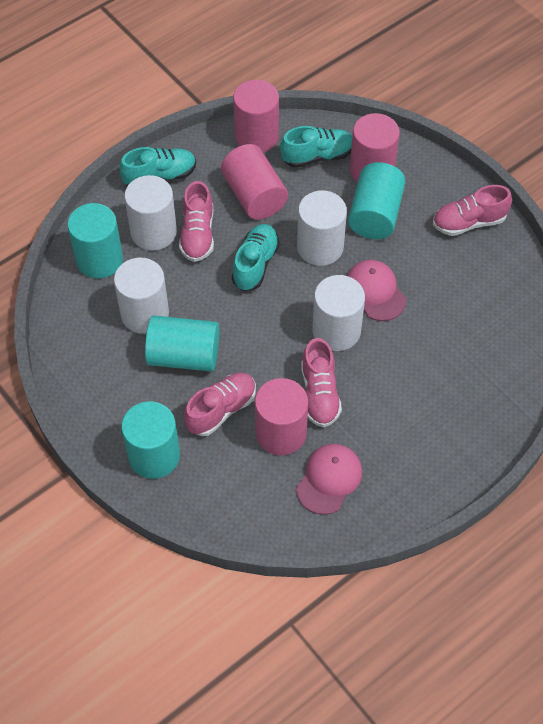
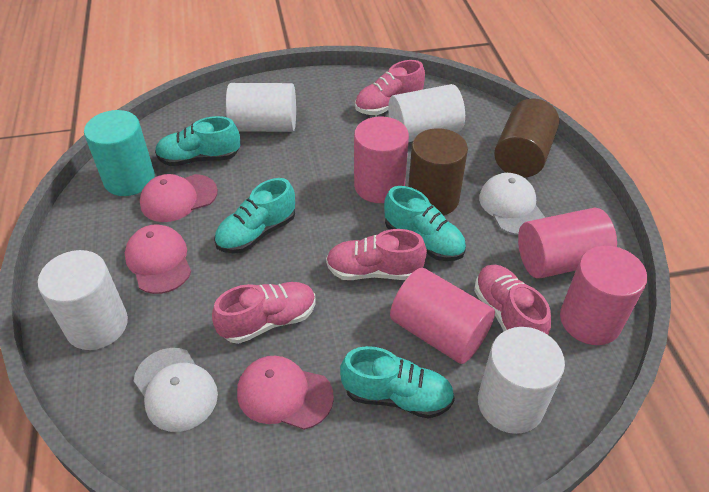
brown cylinder: 0 -> 2
pink cap: 2 -> 3
turquoise cylinder: 4 -> 1
turquoise shoe: 3 -> 4
white cap: 0 -> 2

